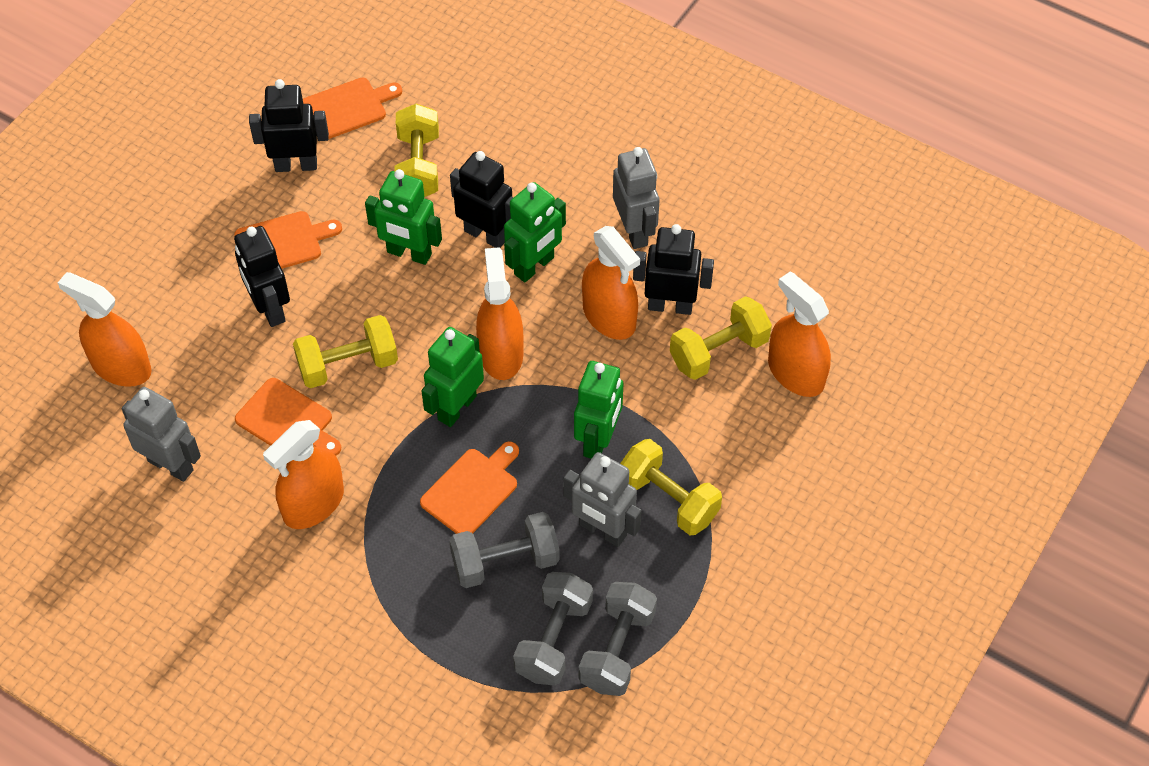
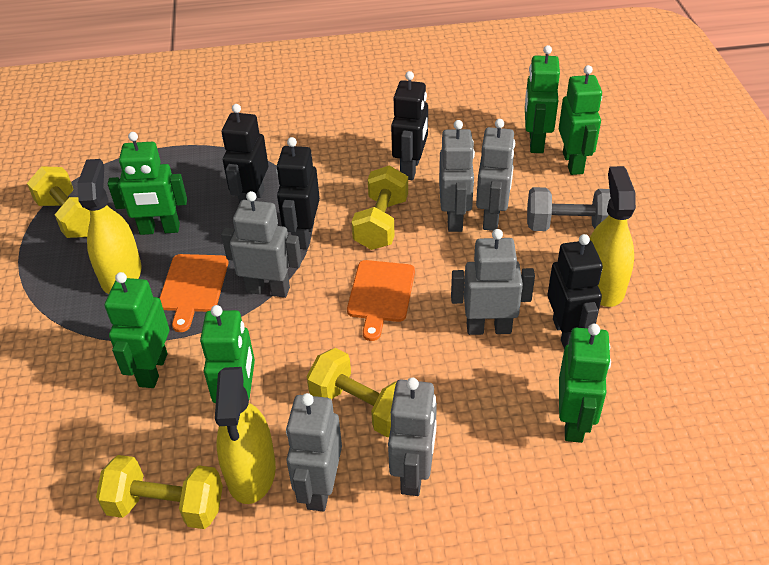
green robot: 4 -> 6
grey dumbbell: 3 -> 1
grey robot: 3 -> 6
orange cutting board: 4 -> 2
orange spray bottle: 5 -> 0
yellow spray bottle: 0 -> 3

